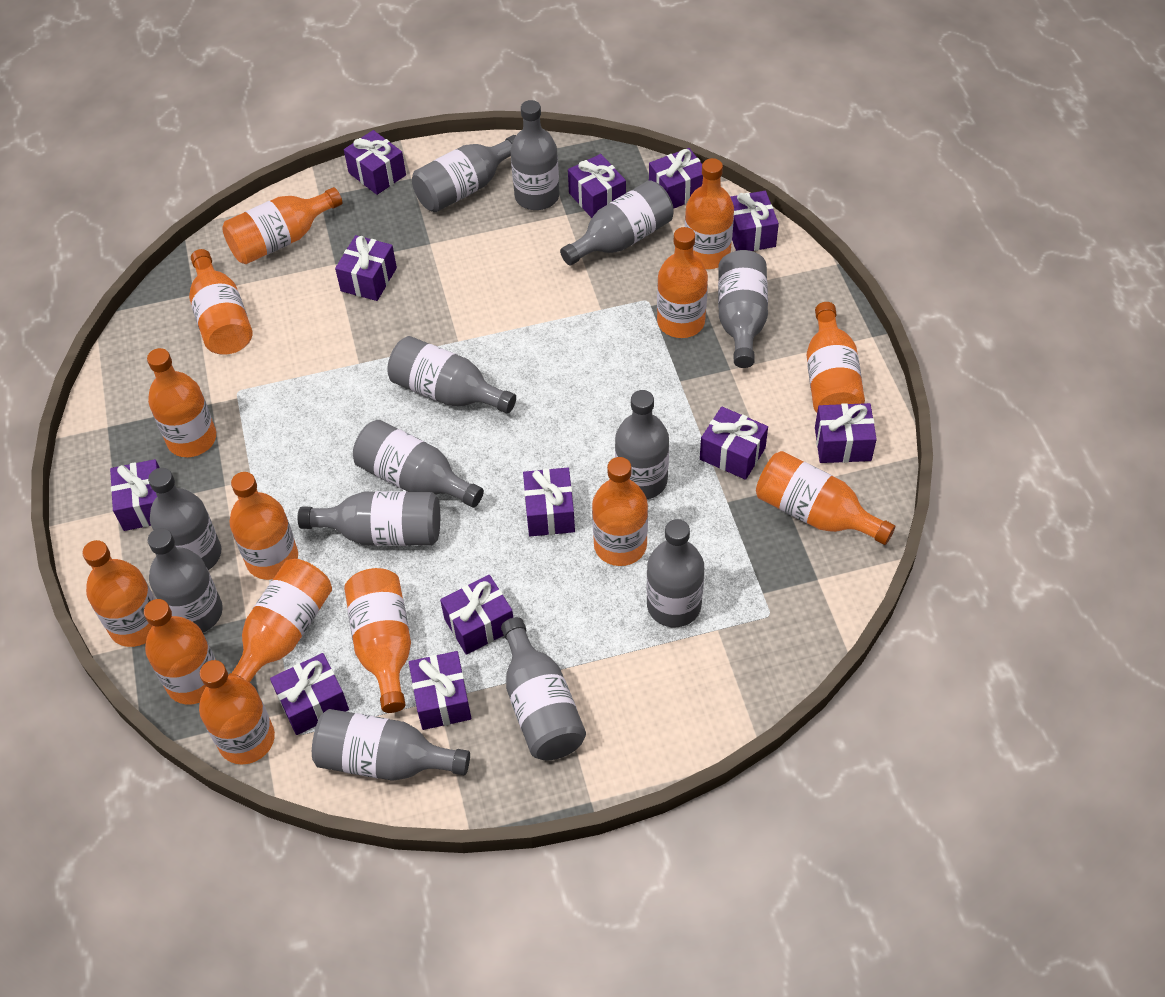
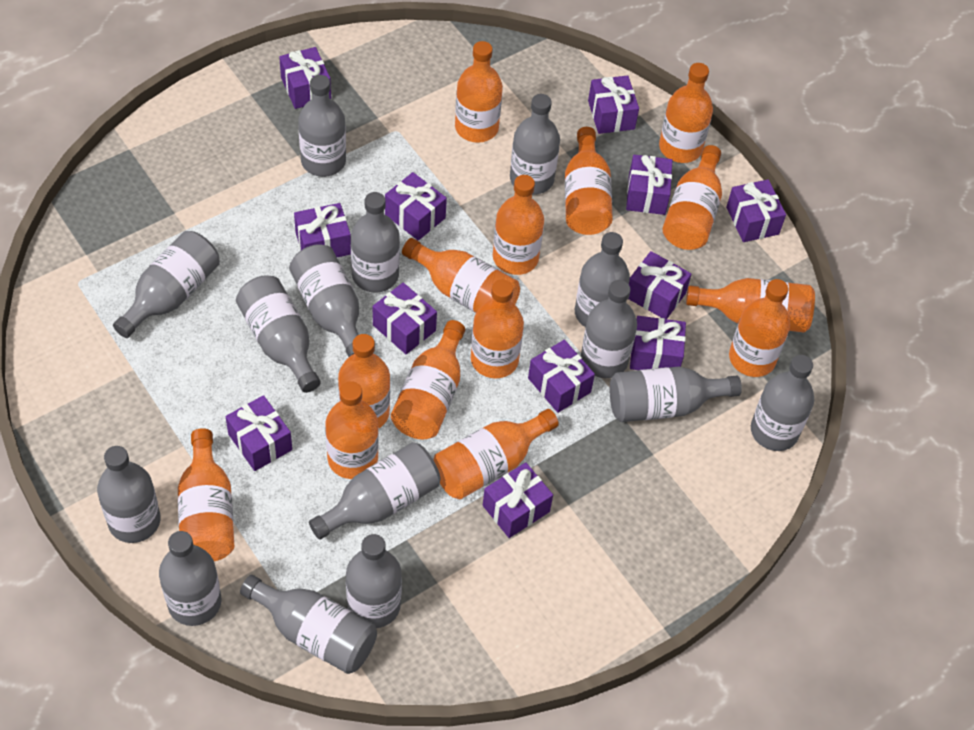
grey bottle: 13 -> 15

